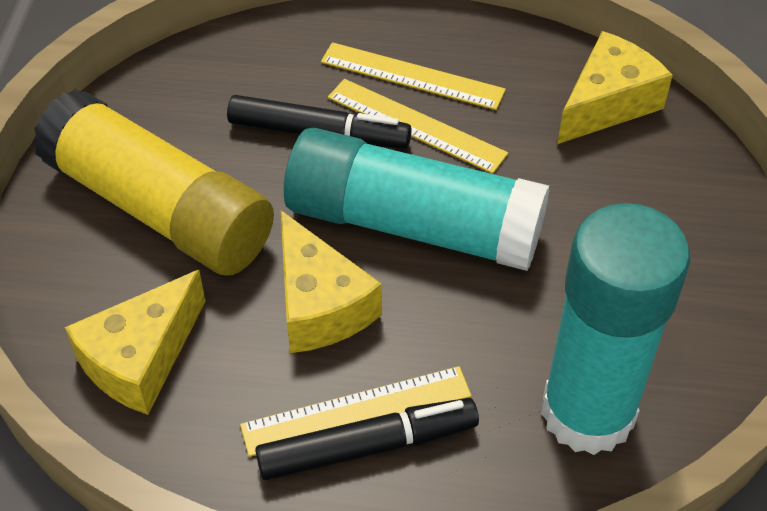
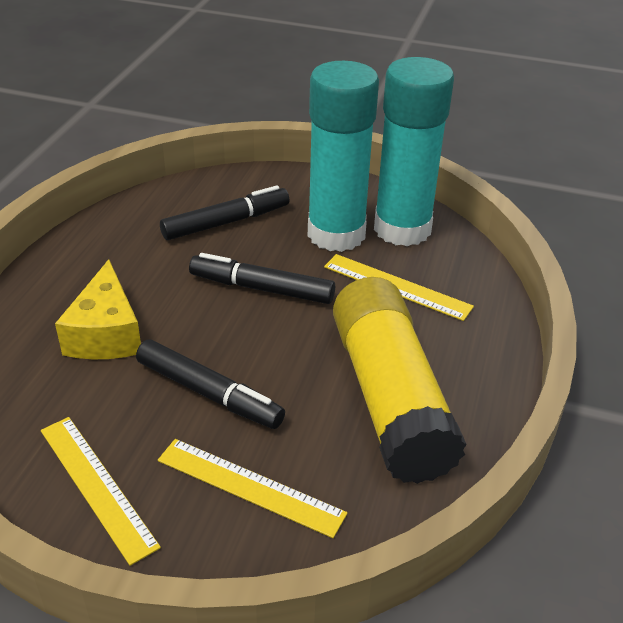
black marker: 2 -> 3
yellow cheese: 3 -> 1

